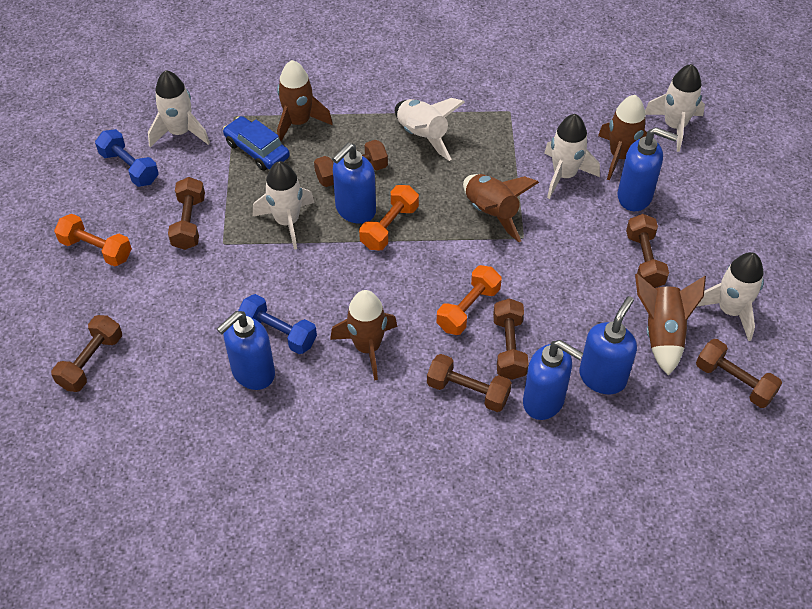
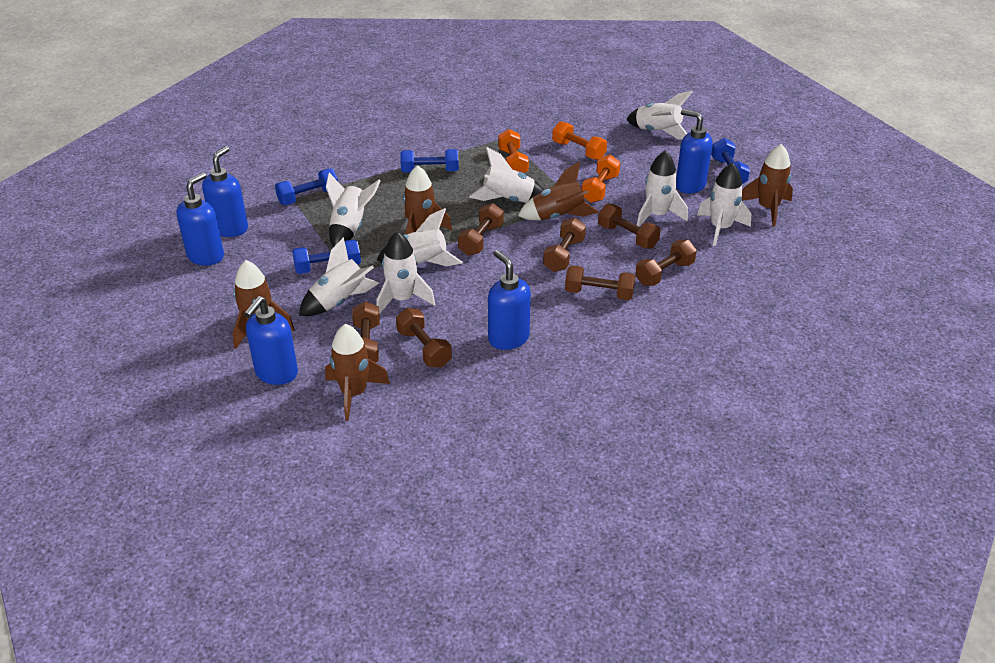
blue car: 1 -> 0
blue dumbbell: 2 -> 4
white rocket: 6 -> 8

